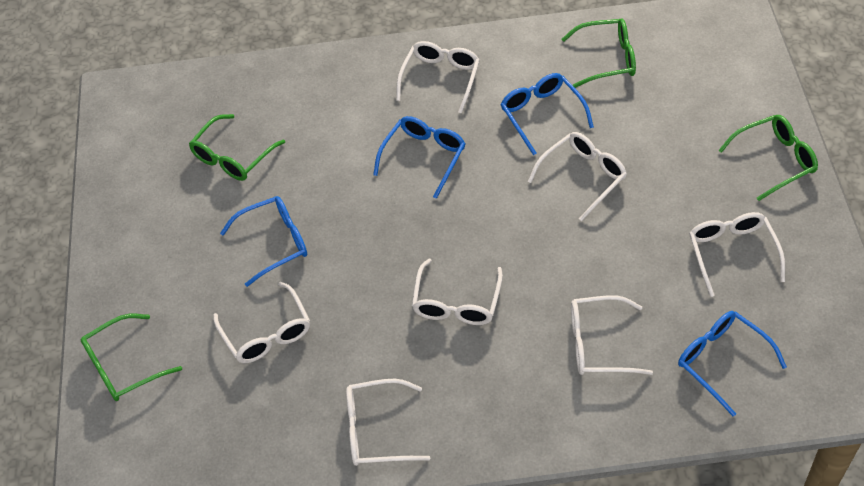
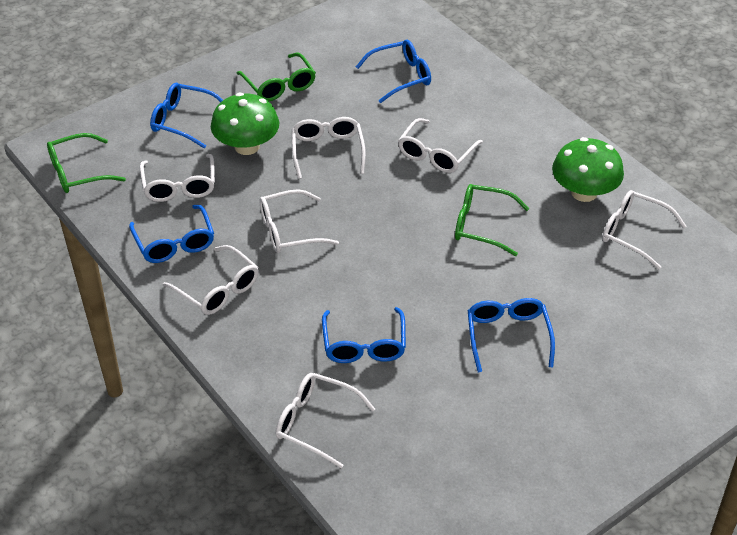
blue glasses: 4 -> 5
green glasses: 4 -> 3
green mushroom: 0 -> 2

